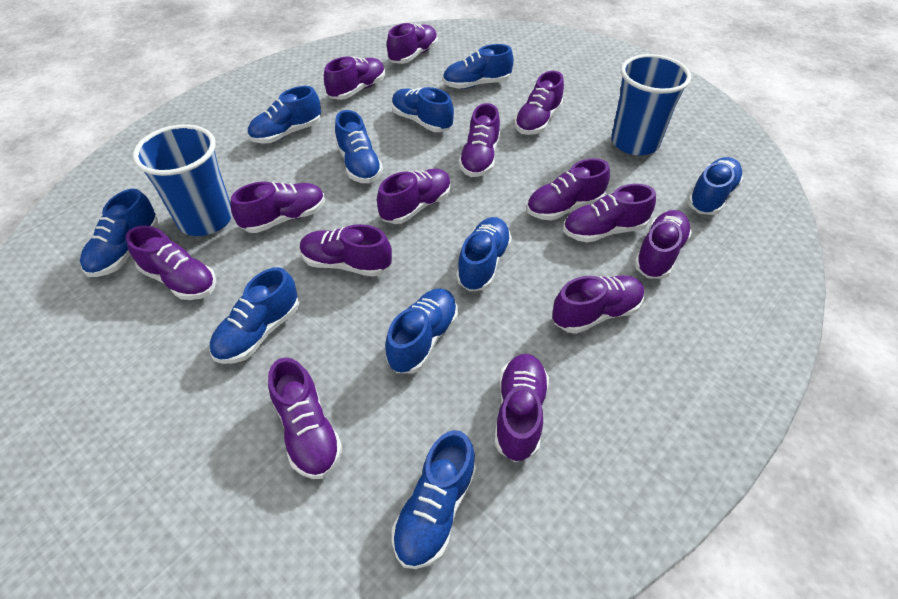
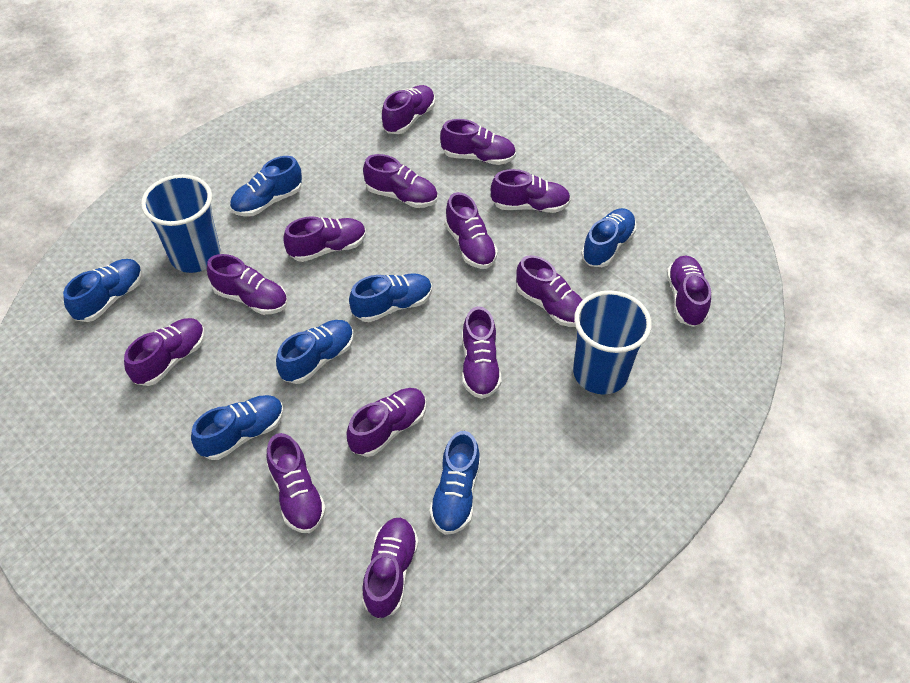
blue shoe: 10 -> 7

